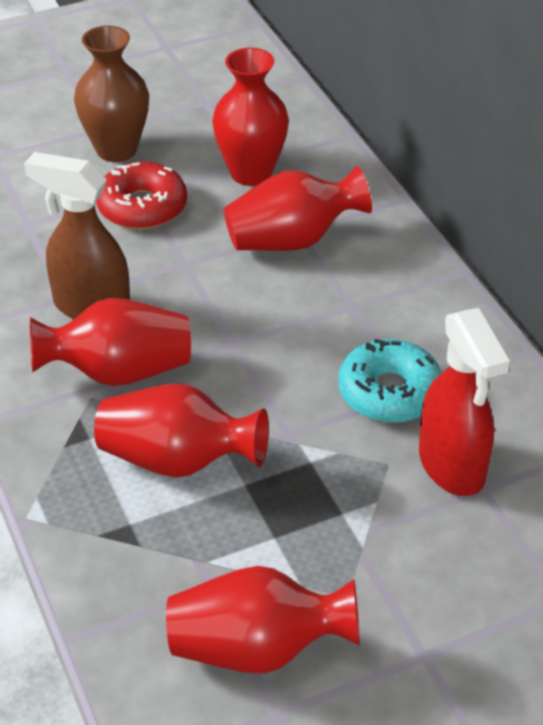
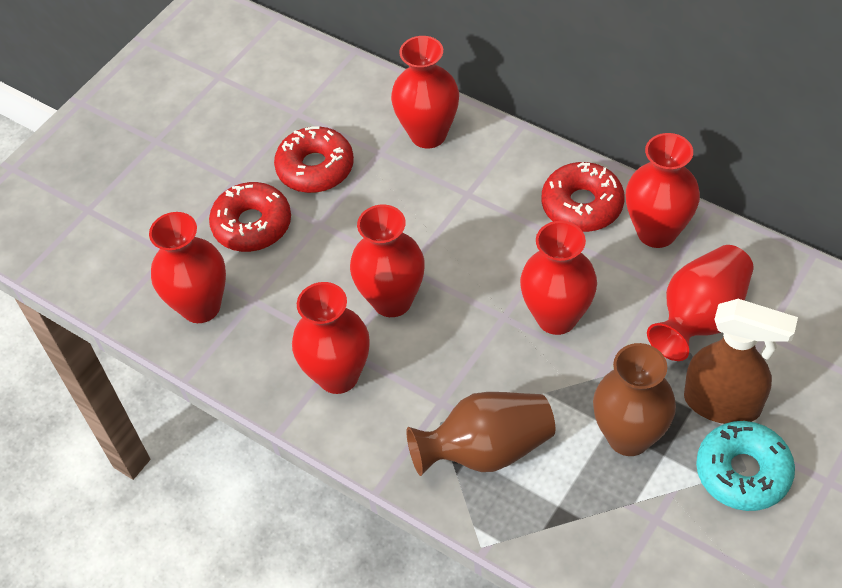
brown vase: 1 -> 2
red donut: 1 -> 3
red spray bottle: 1 -> 0
red vase: 5 -> 7

